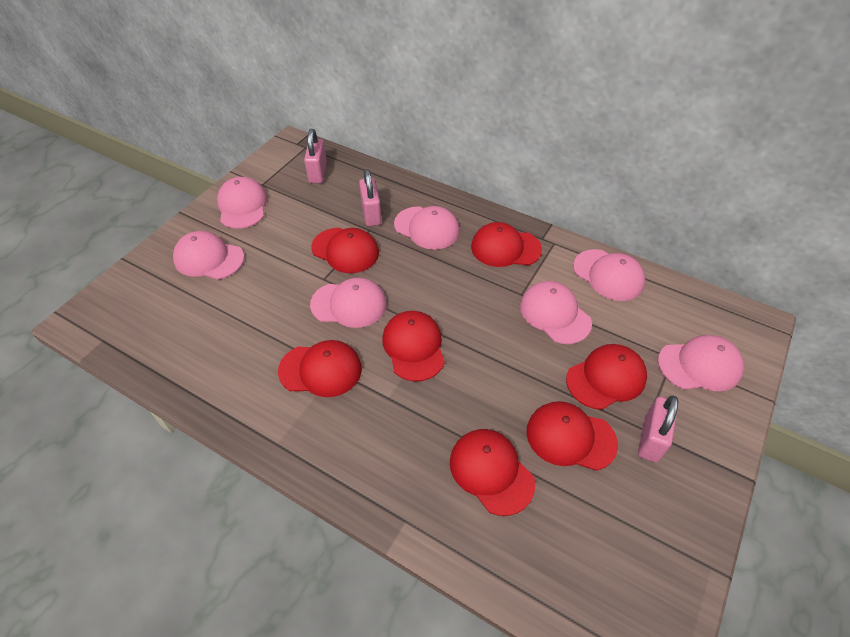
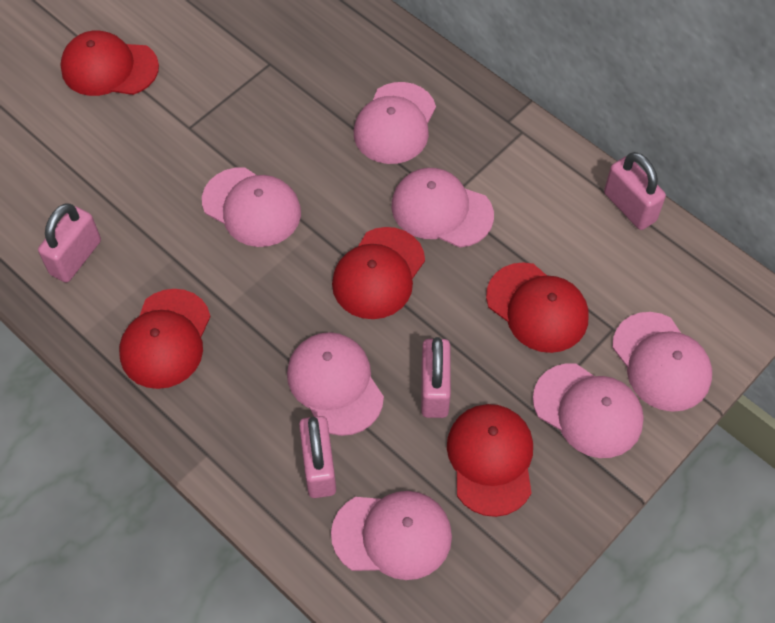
pink padlock: 3 -> 4
red cap: 7 -> 5

